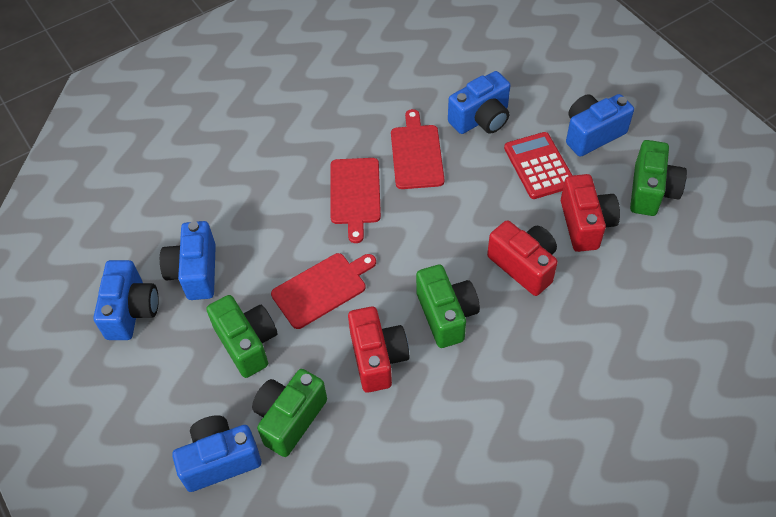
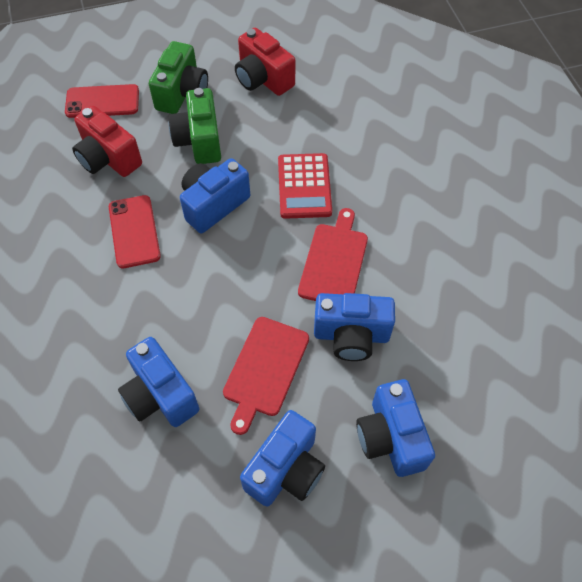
green camera: 4 -> 2
red camera: 3 -> 2
red cutting board: 3 -> 2
red phone: 0 -> 2

